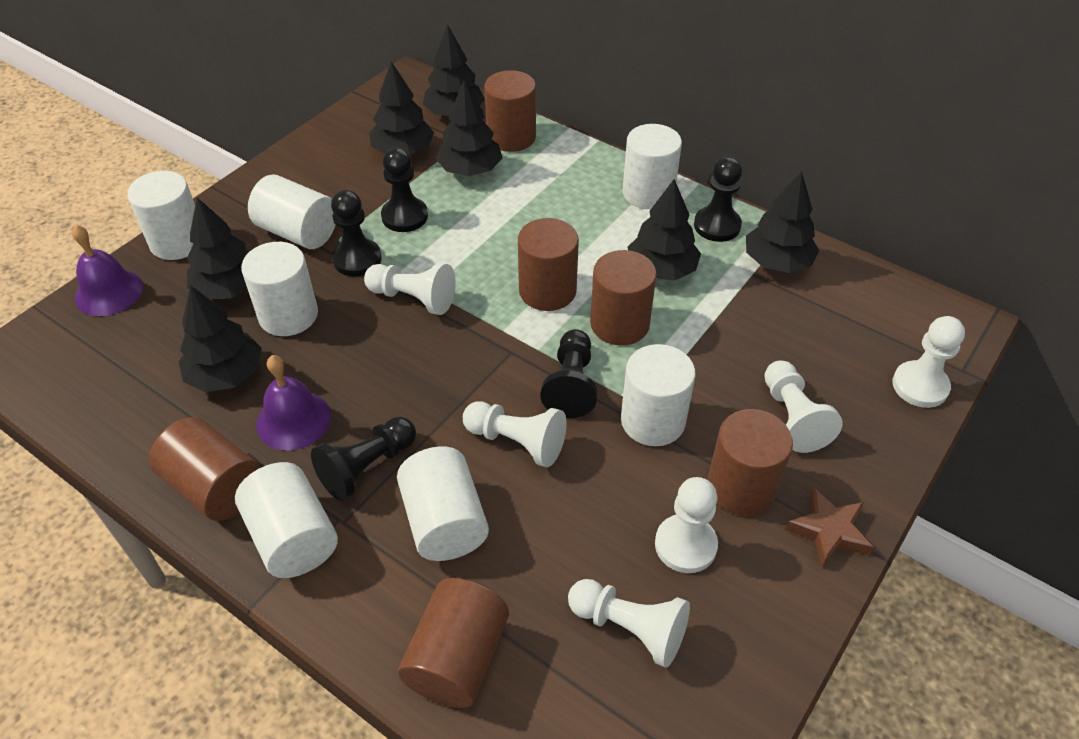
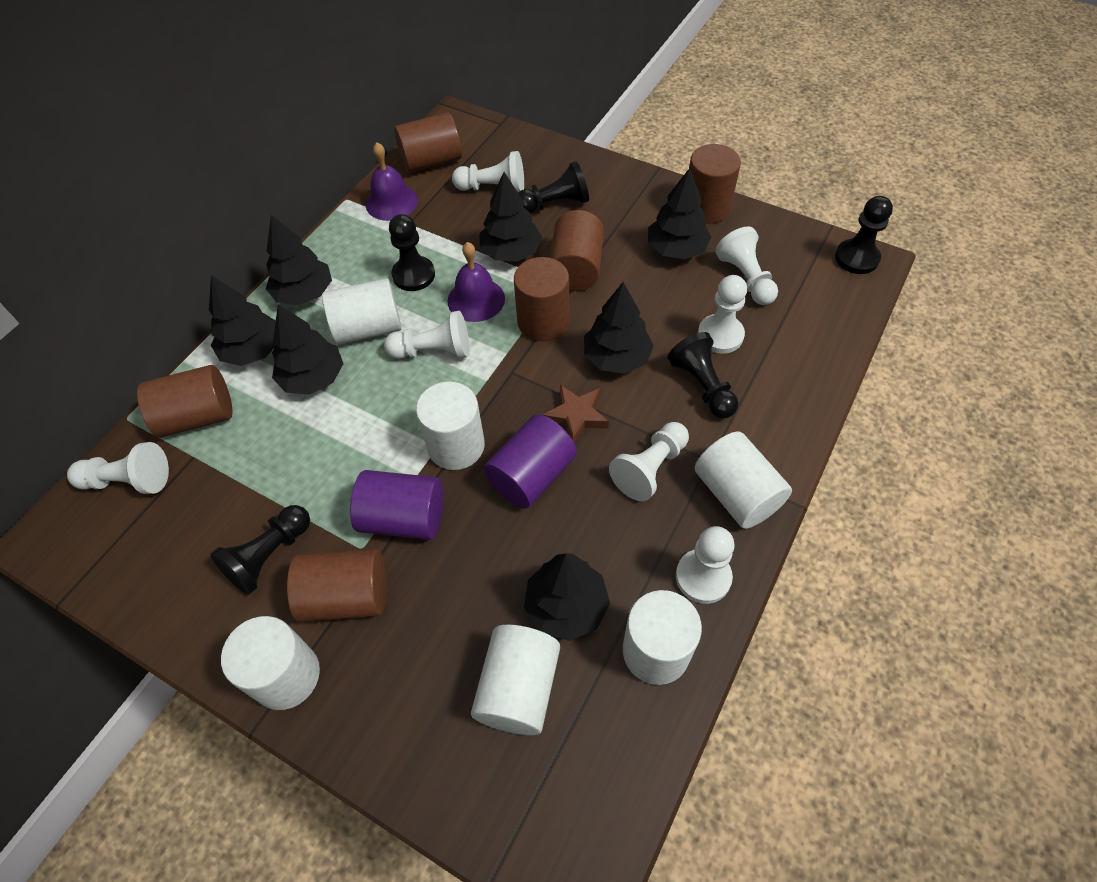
purple cylinder: 0 -> 2
white cylinder: 7 -> 6
white pawn: 6 -> 7

